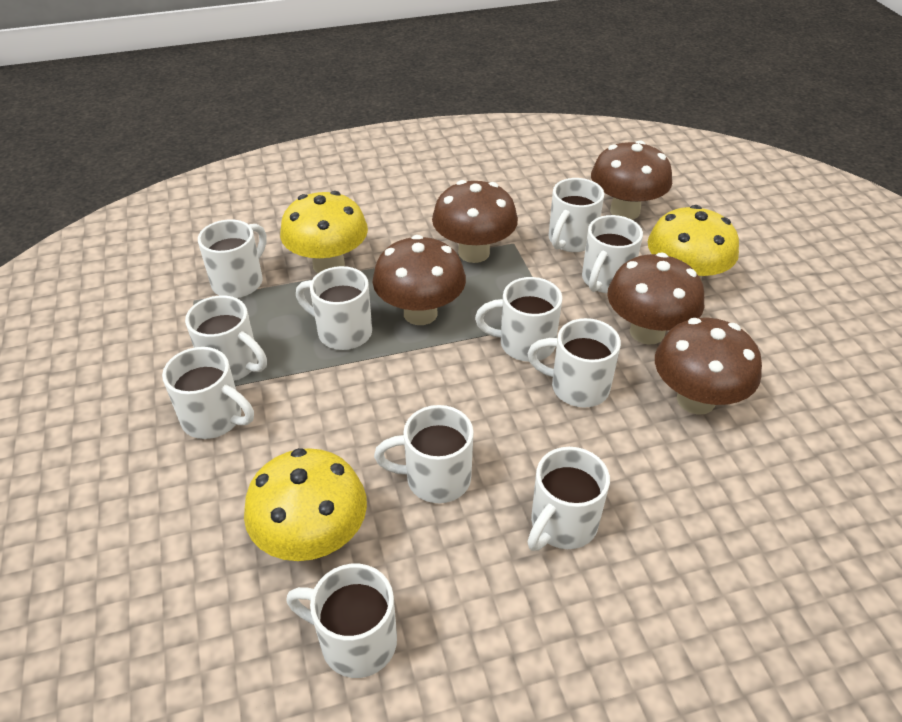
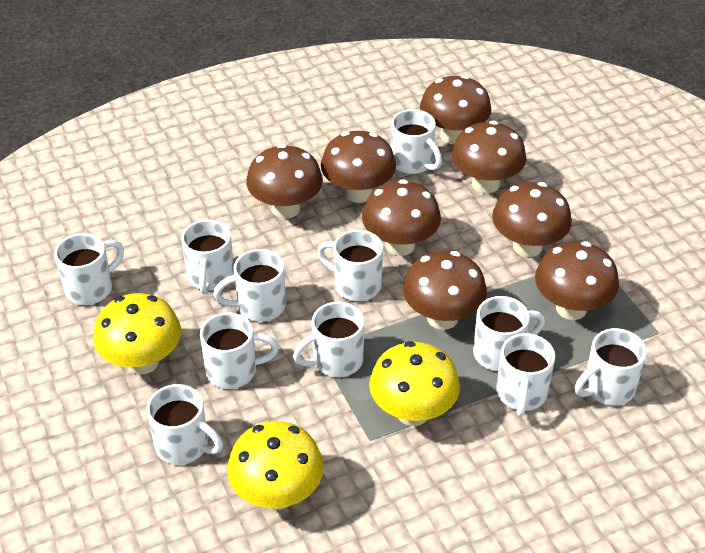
brown mushroom: 5 -> 8

